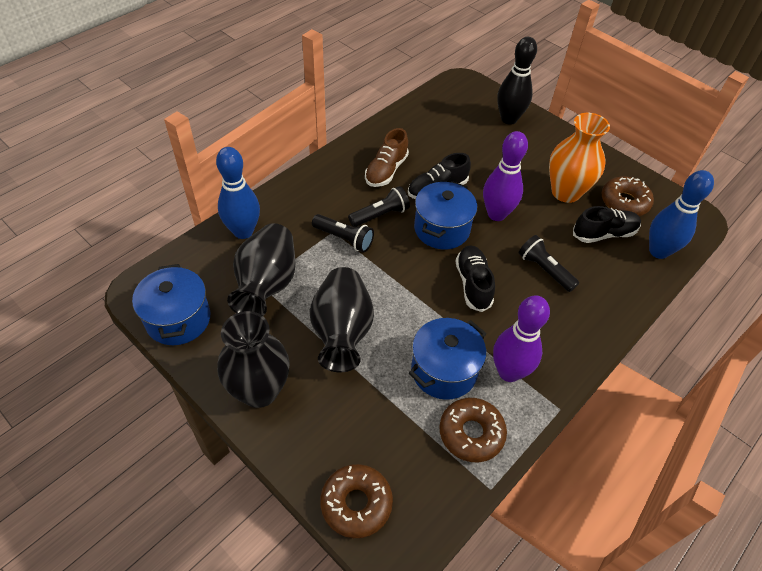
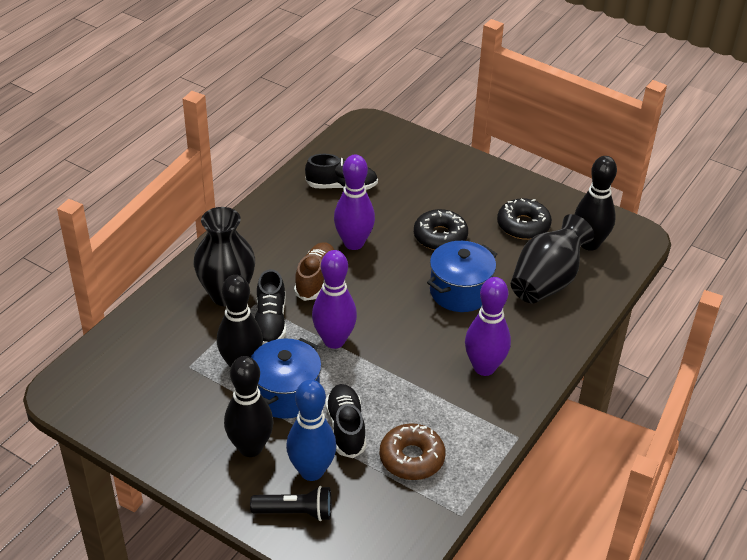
black bowling pin: 1 -> 3
black donut: 0 -> 2
black flashlight: 3 -> 1
black vase: 3 -> 2
blue bowling pin: 2 -> 1
blue pot: 3 -> 2
brown donut: 3 -> 1
orange vase: 1 -> 0
purple bowling pin: 2 -> 3

